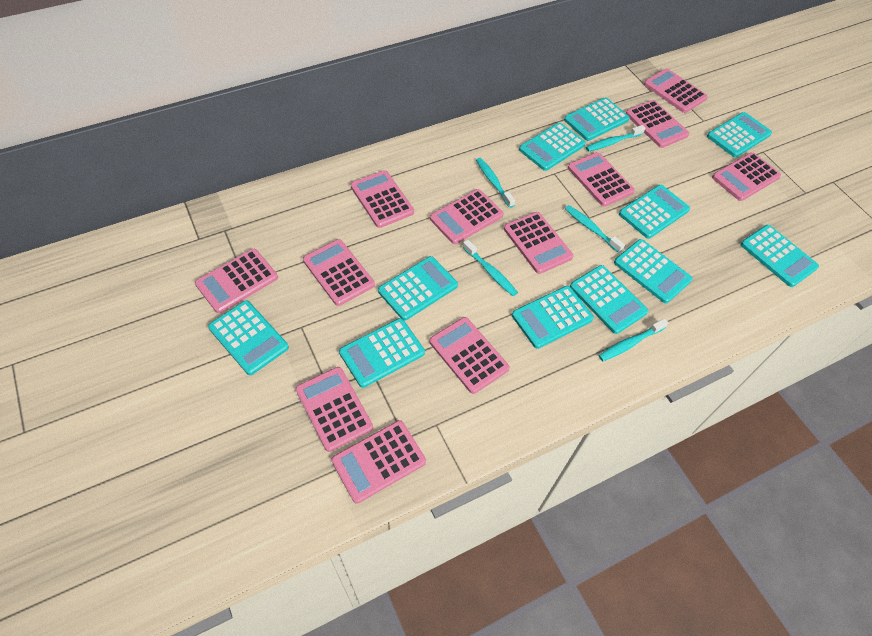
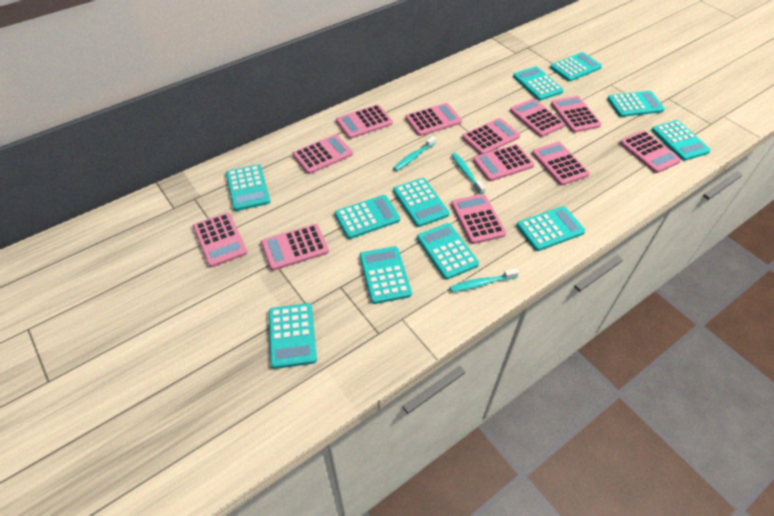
turquoise toothbrush: 5 -> 3

